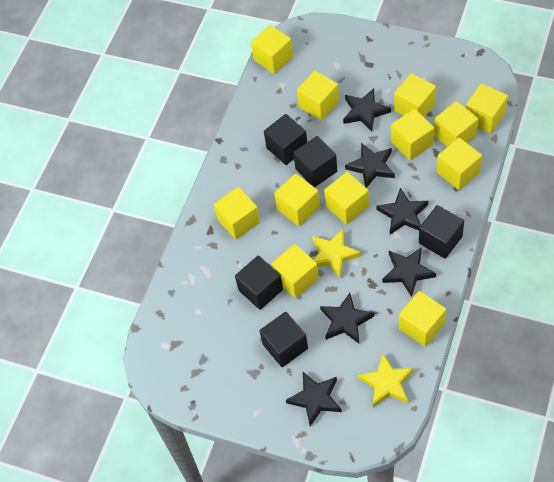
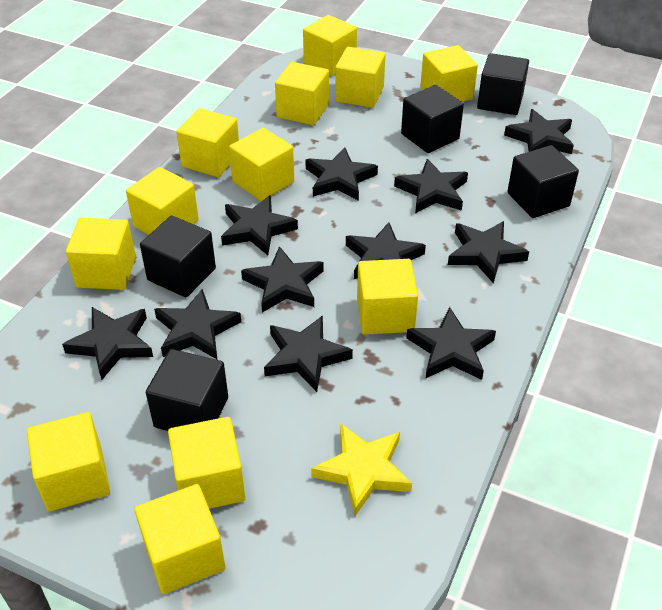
black star: 6 -> 11
yellow star: 2 -> 1

